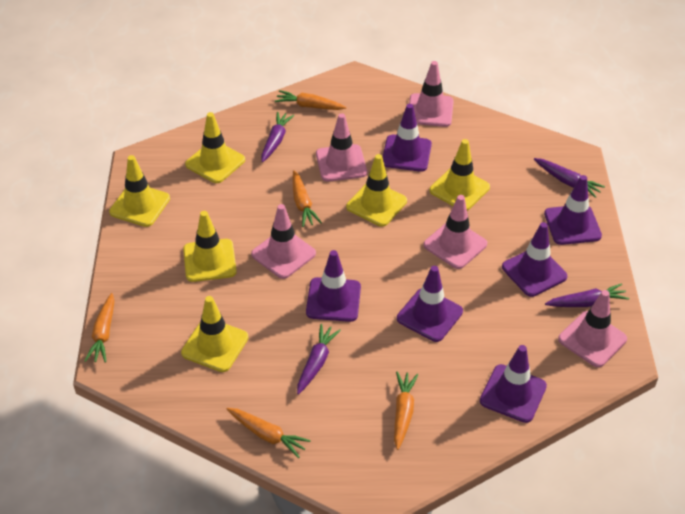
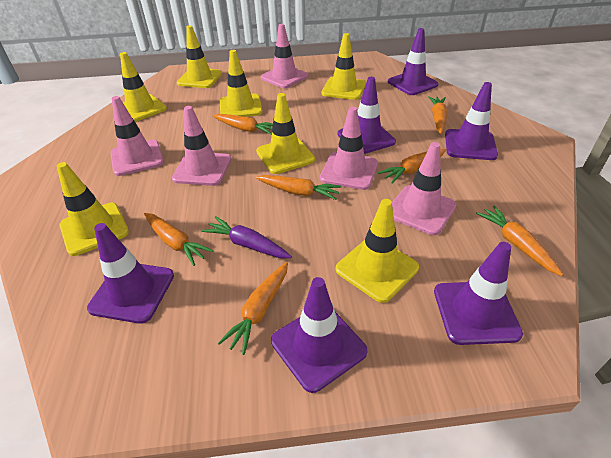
orange carrot: 5 -> 7
purple carrot: 4 -> 1
yellow traffic cone: 6 -> 7

